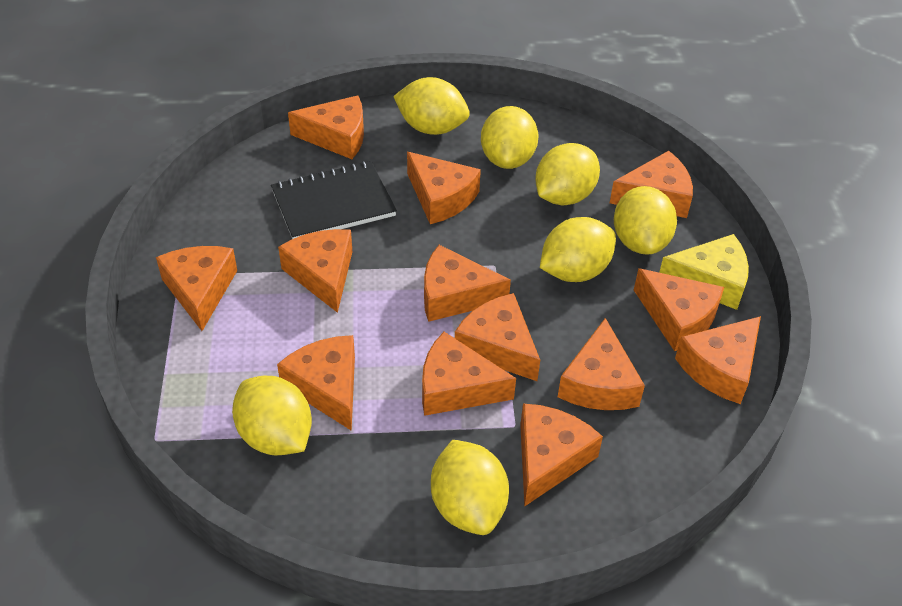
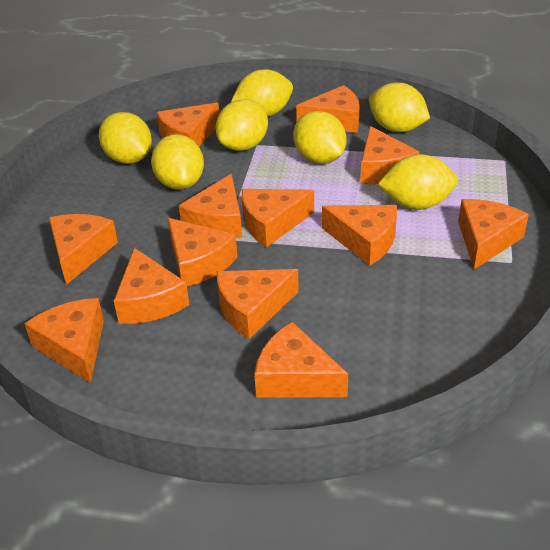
black notebook: 1 -> 0
yellow cheese: 1 -> 0

